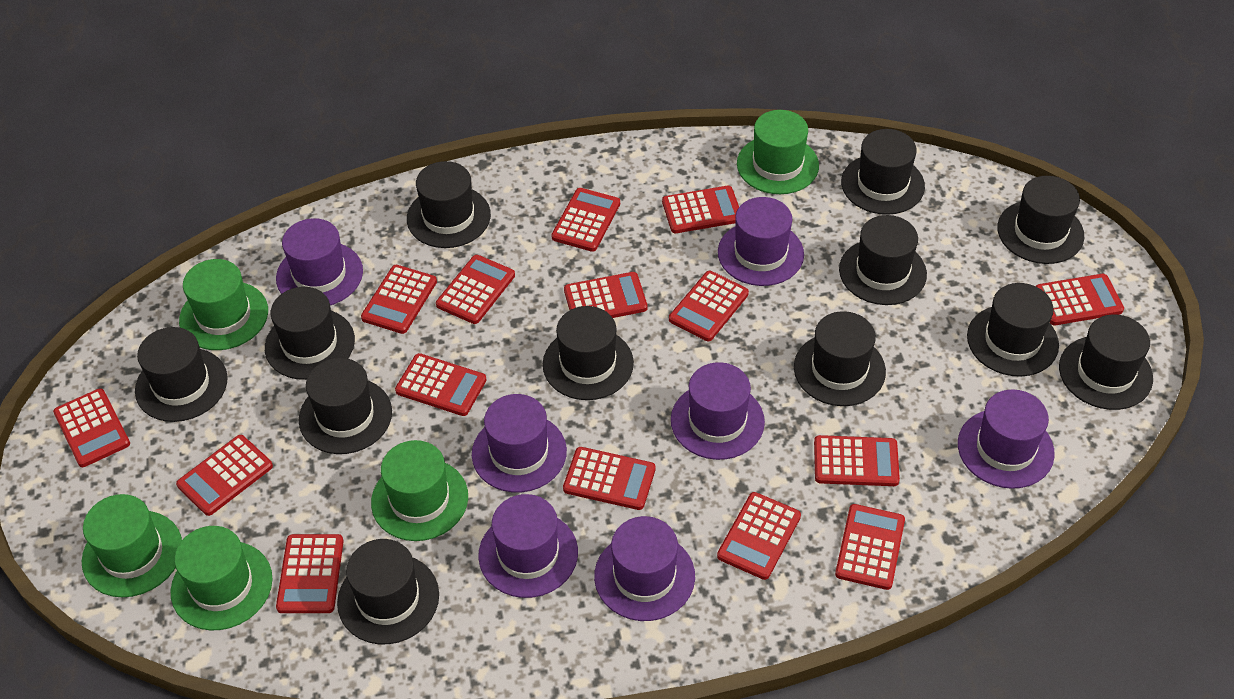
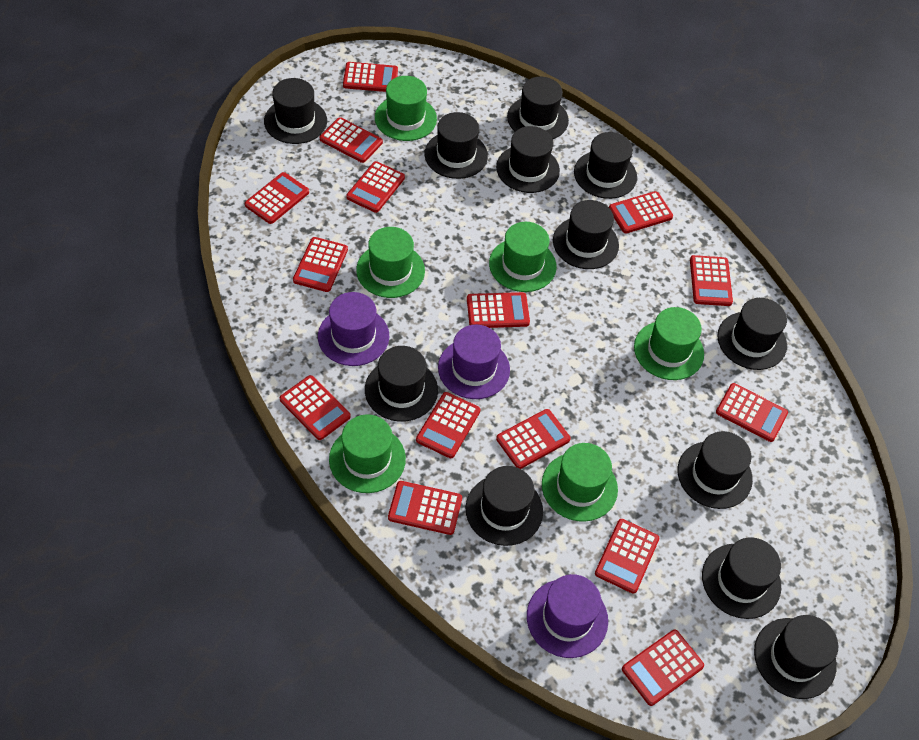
green hat: 5 -> 6
purple hat: 7 -> 3

